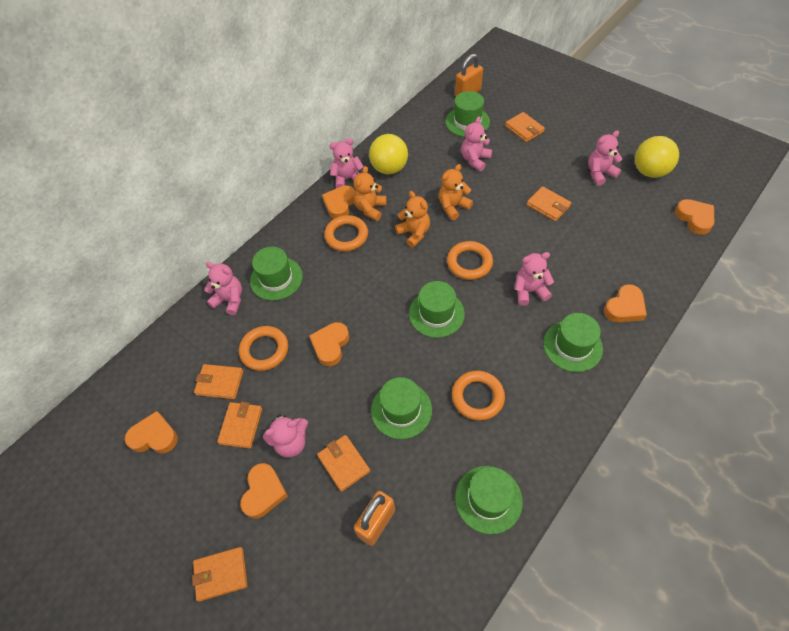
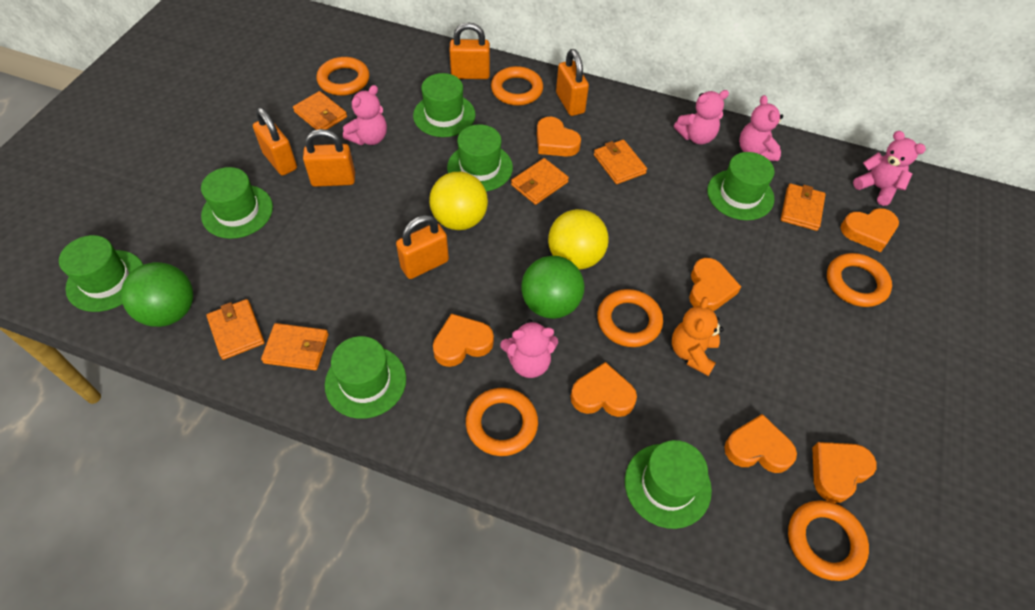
green ball: 0 -> 2
green hat: 6 -> 7
orange heart: 6 -> 7
orange padlock: 2 -> 5
orange ring: 4 -> 6
orange teddy bear: 3 -> 1
pink teddy bear: 6 -> 5

